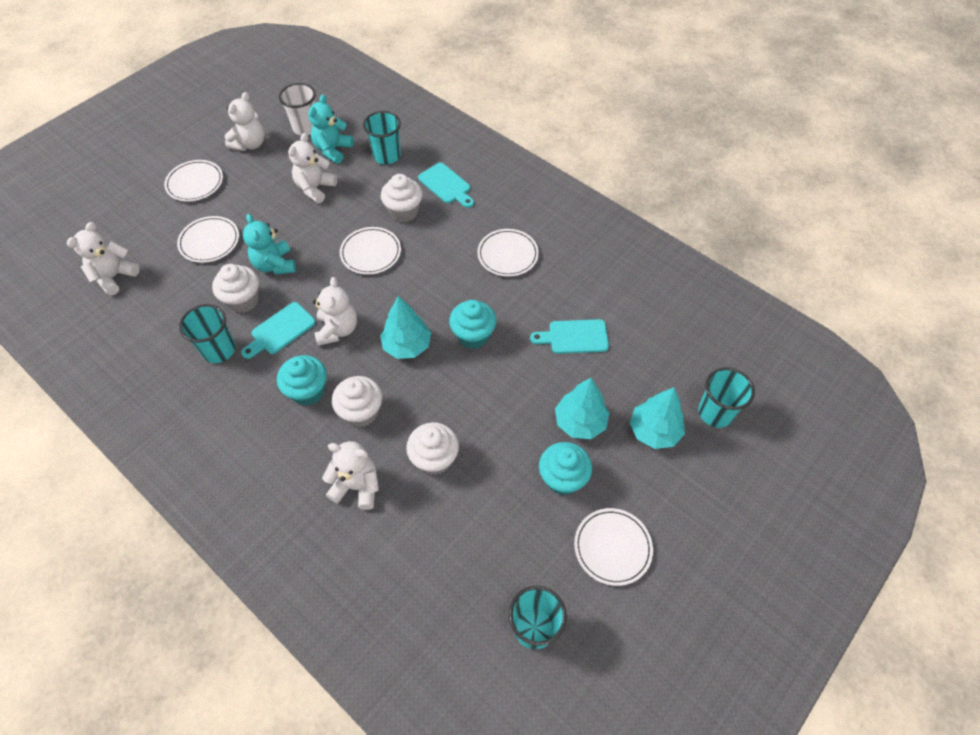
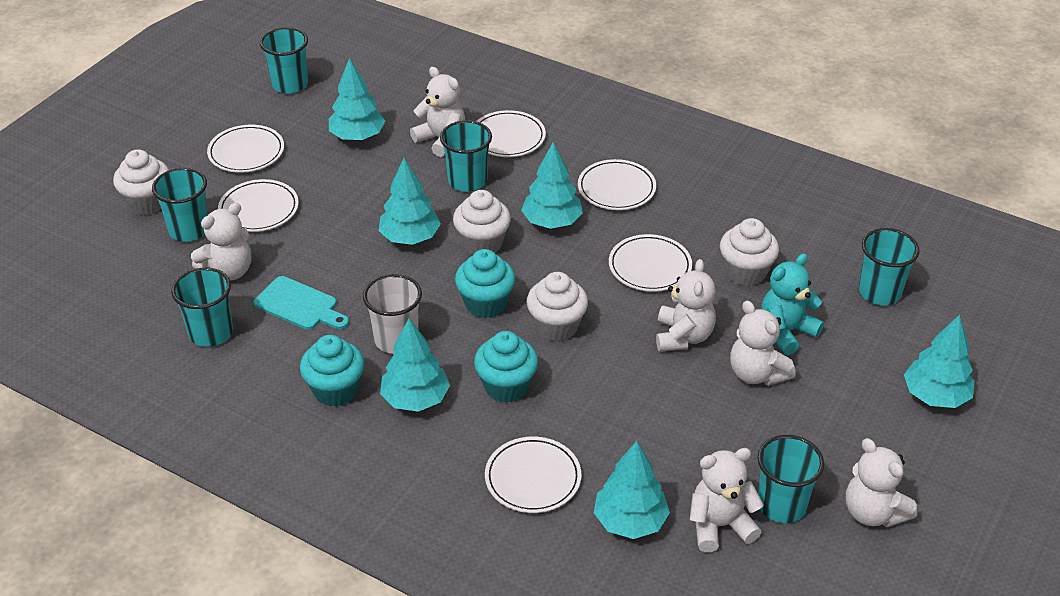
turquoise cup: 4 -> 6
turquoise cutting board: 3 -> 1
turquoise teddy bear: 2 -> 1
turquoise tree: 3 -> 6
white plate: 5 -> 6
white teddy bear: 5 -> 6

